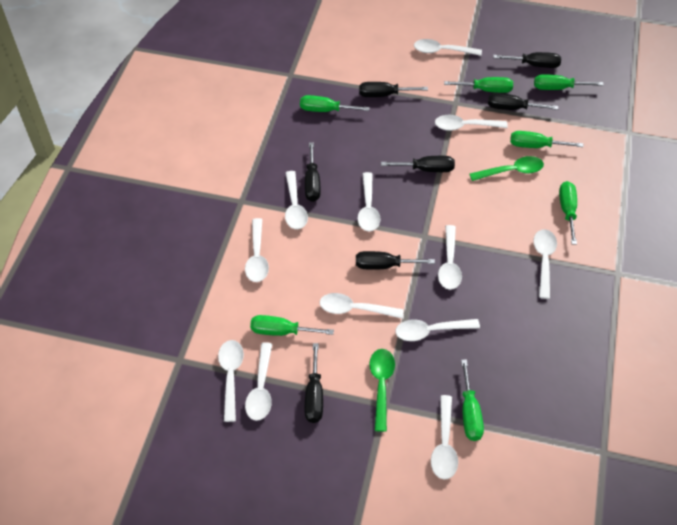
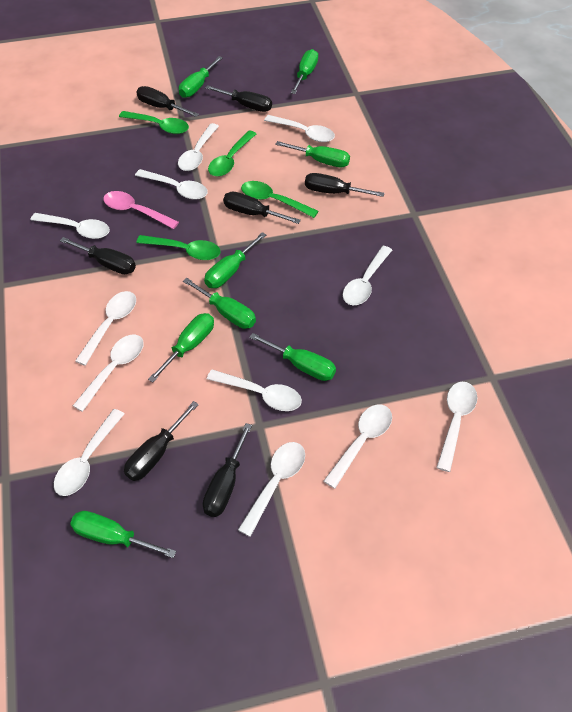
green screwdriver: 7 -> 8
green spoon: 2 -> 4
pink spoon: 0 -> 1

